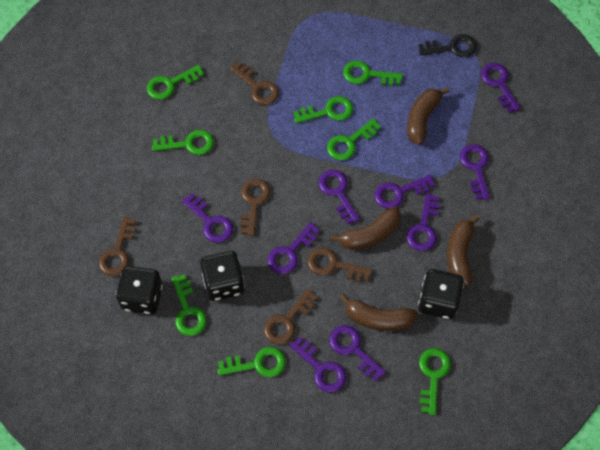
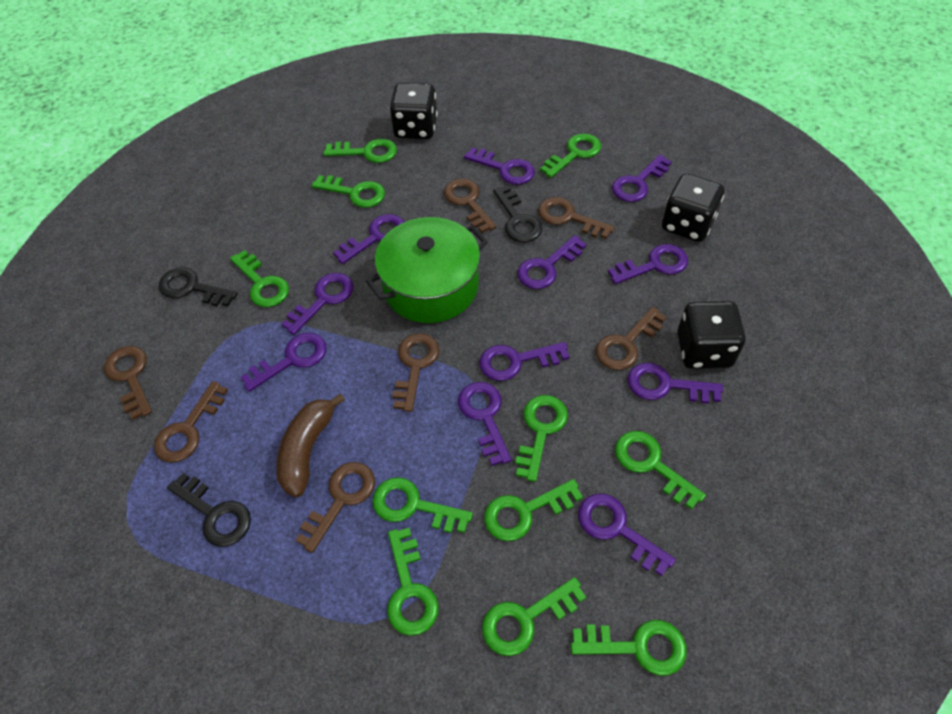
black key: 1 -> 3
brown banana: 4 -> 1
brown key: 5 -> 7
green key: 8 -> 11
green pot: 0 -> 1
purple key: 9 -> 11

